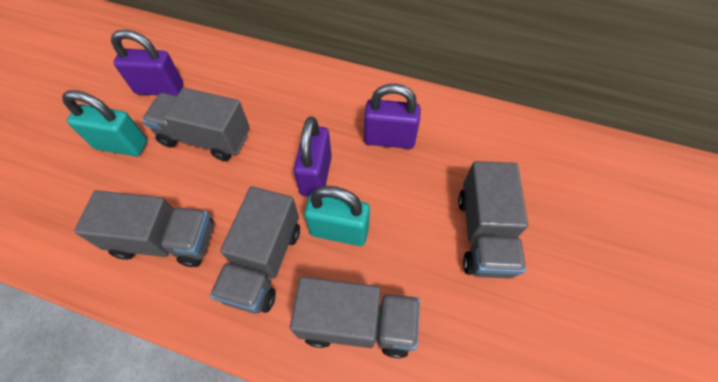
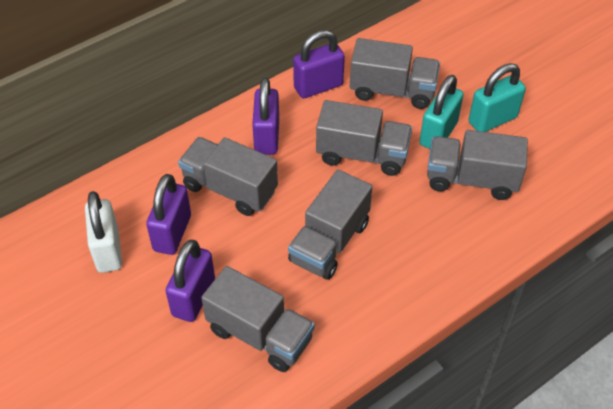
grey truck: 5 -> 6
purple padlock: 3 -> 4
white padlock: 0 -> 1

